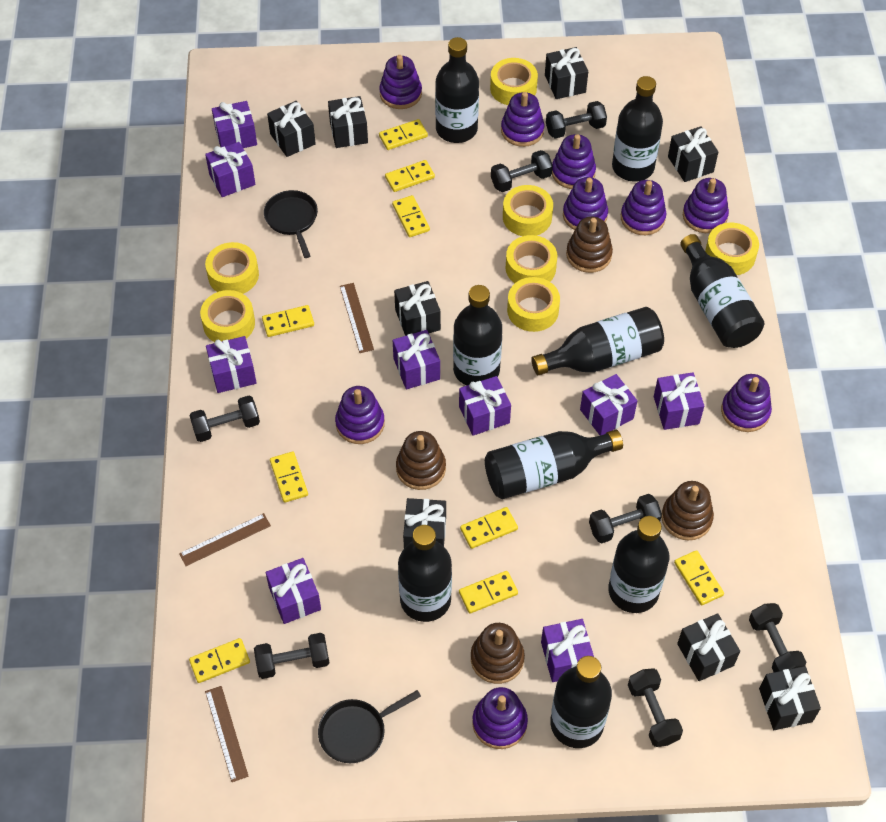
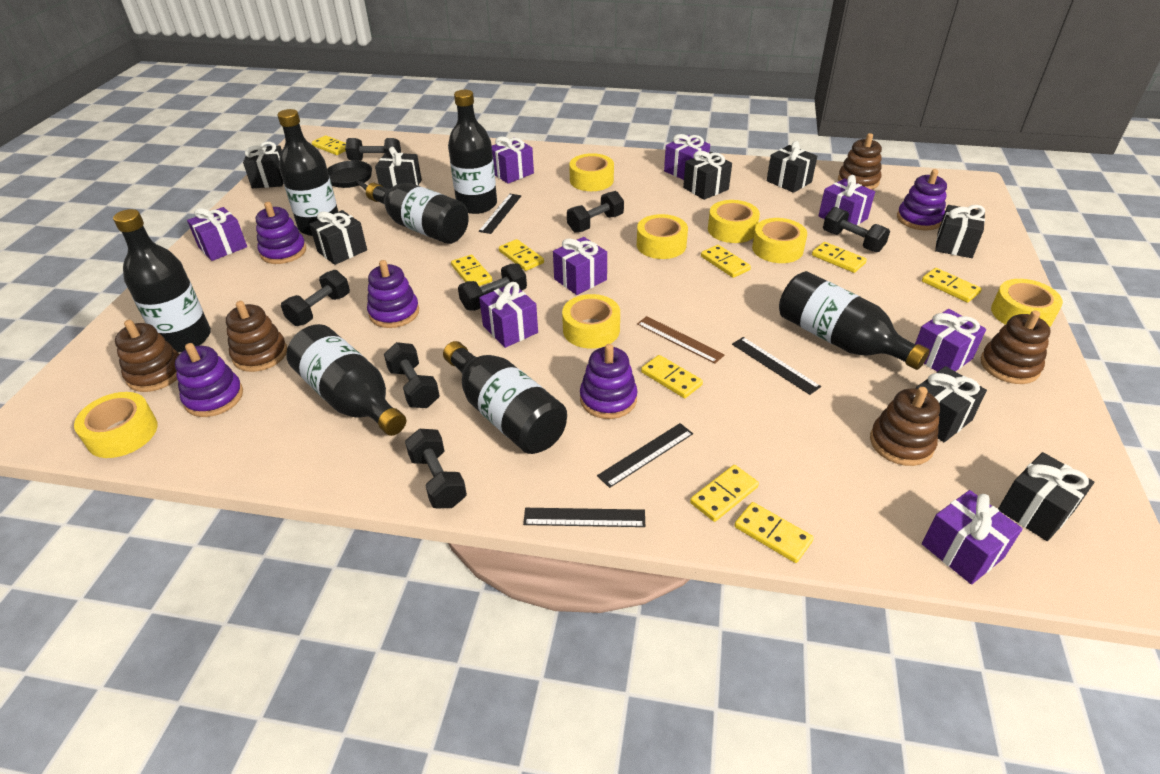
black bottle: 9 -> 7
black pan: 2 -> 1
black ruler: 0 -> 4
brown ruler: 3 -> 1
brown stacking toy: 4 -> 5
purple gift: 9 -> 8
purple stacking toy: 9 -> 5

